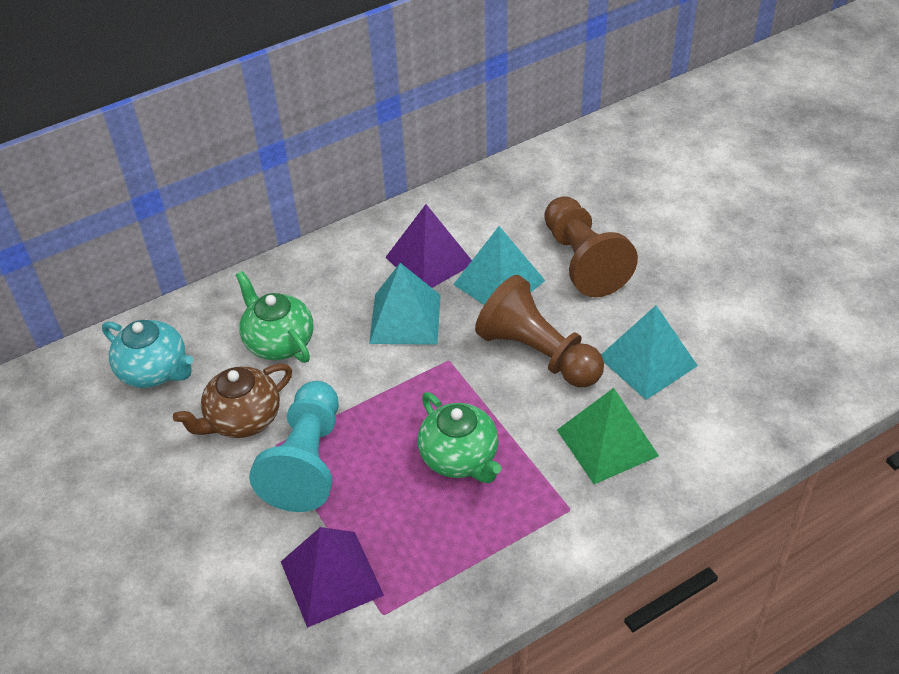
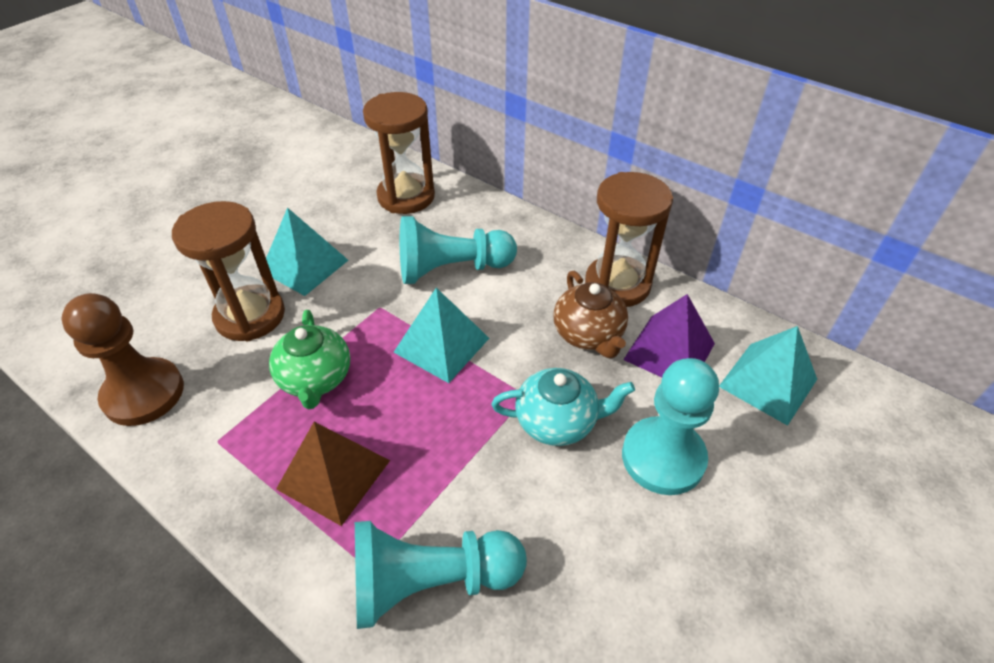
brown hourglass: 0 -> 3
brown pawn: 2 -> 1
brown pyramid: 0 -> 1
green pyramid: 1 -> 0
green teapot: 2 -> 1
purple pyramid: 2 -> 1
turquoise pawn: 1 -> 3

